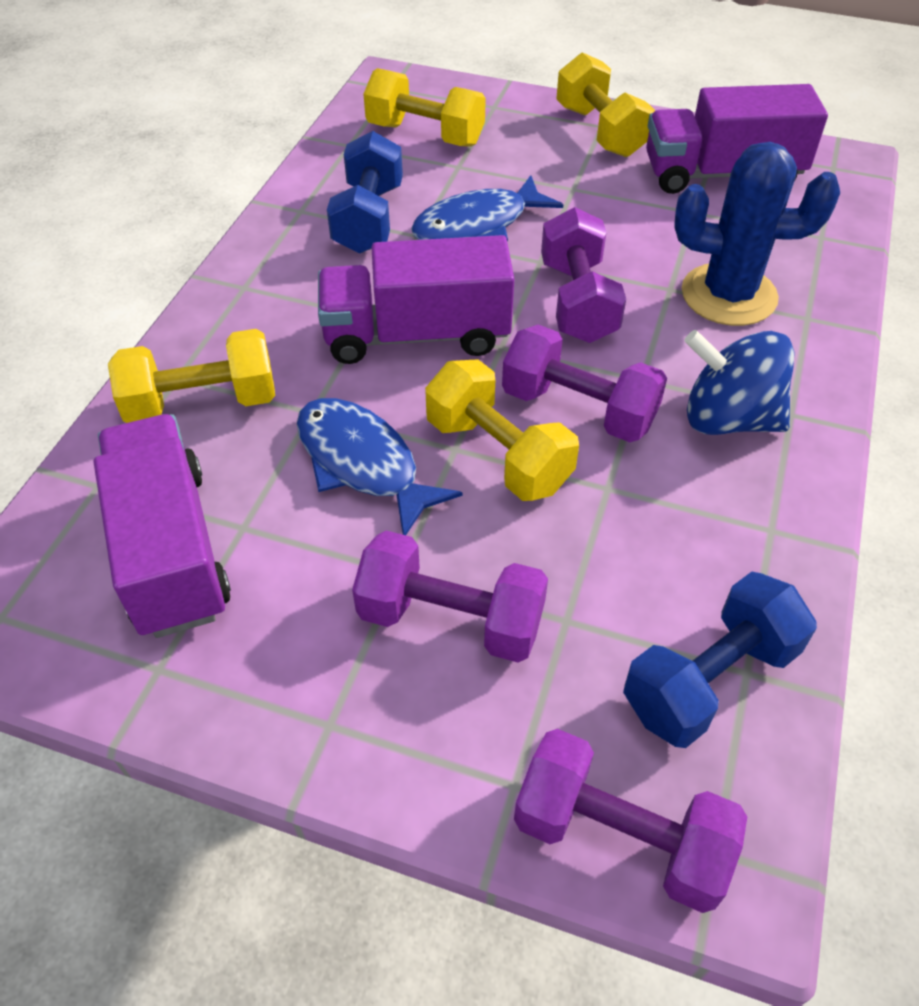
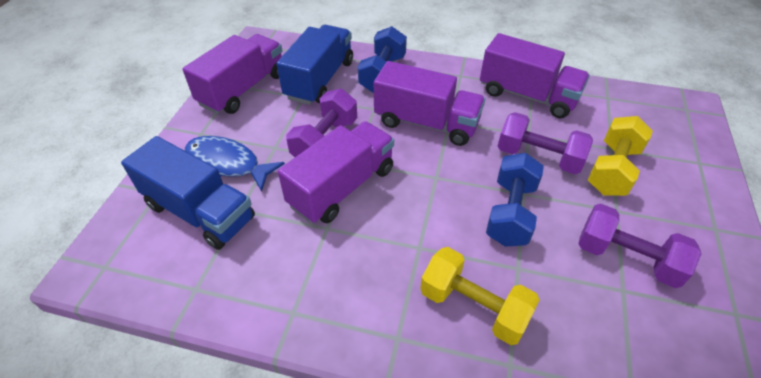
blue cactus: 1 -> 0
blue fish: 2 -> 1
blue spinning top: 1 -> 0
blue truck: 0 -> 2
purple dumbbell: 4 -> 3
purple truck: 3 -> 4
yellow dumbbell: 4 -> 2

